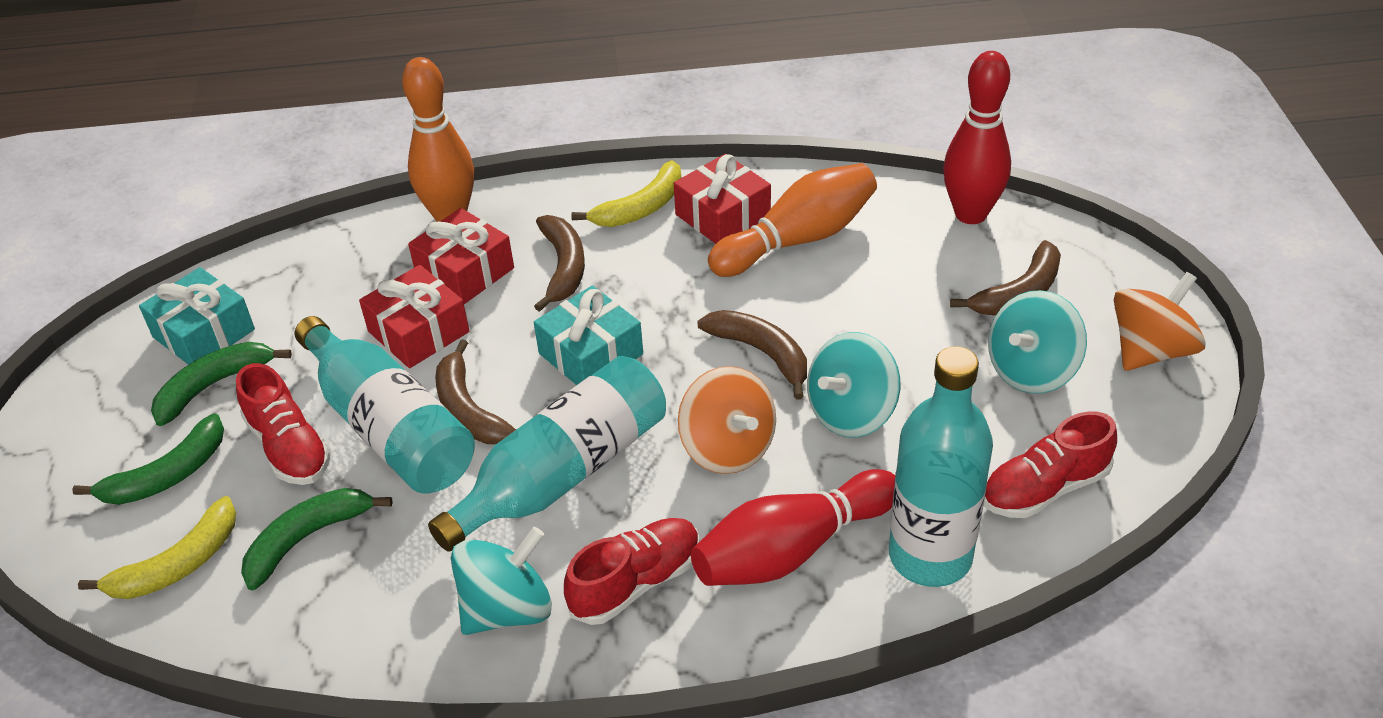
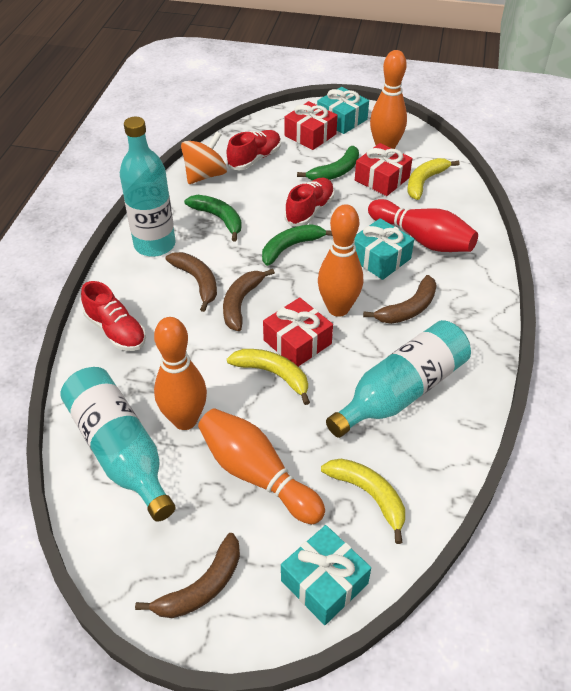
orange bowling pin: 2 -> 4
orange spinning top: 2 -> 1
red bowling pin: 2 -> 1
turquoise gift: 2 -> 3
turquoise spinning top: 3 -> 0
yellow banana: 2 -> 3

